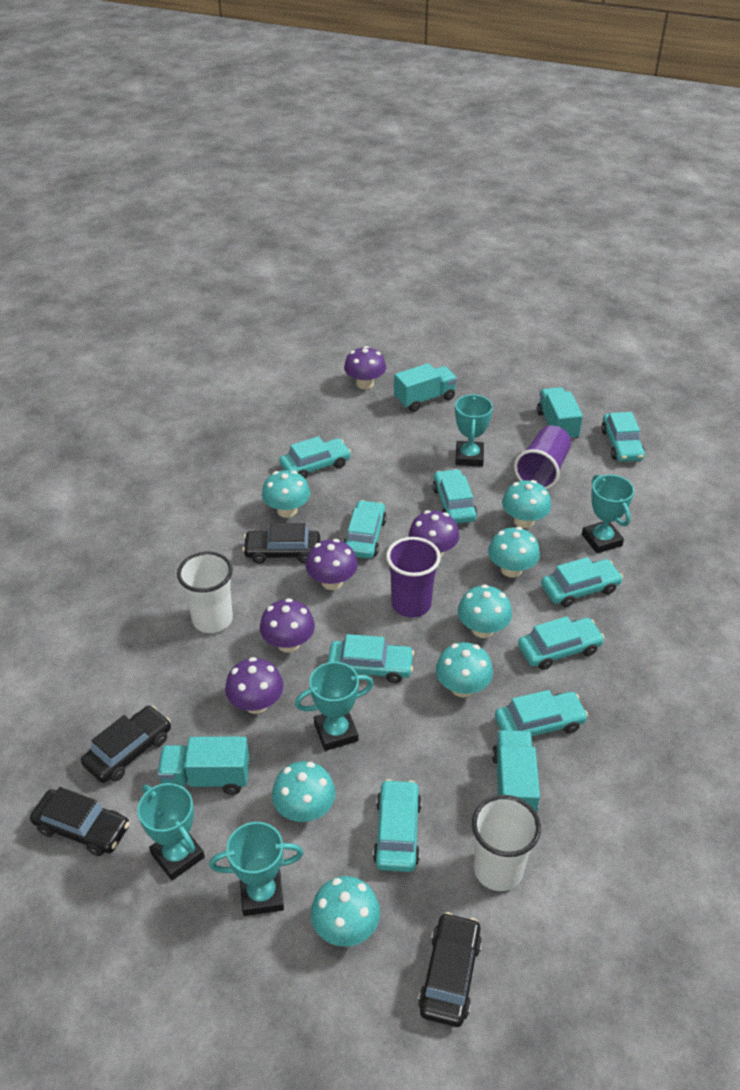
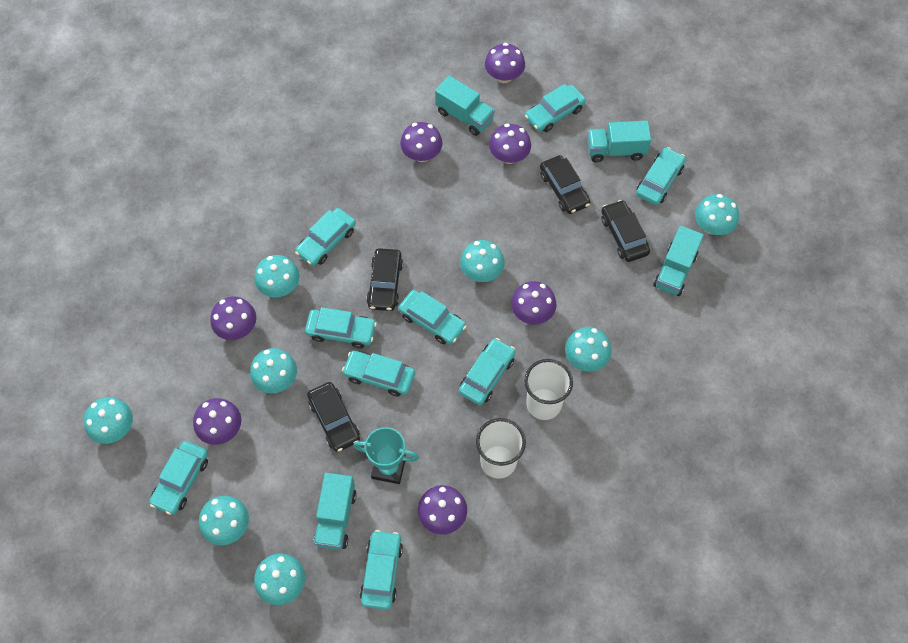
purple cup: 2 -> 0
purple mushroom: 5 -> 7
turquoise mushroom: 7 -> 8
turquoise trophy: 5 -> 1

